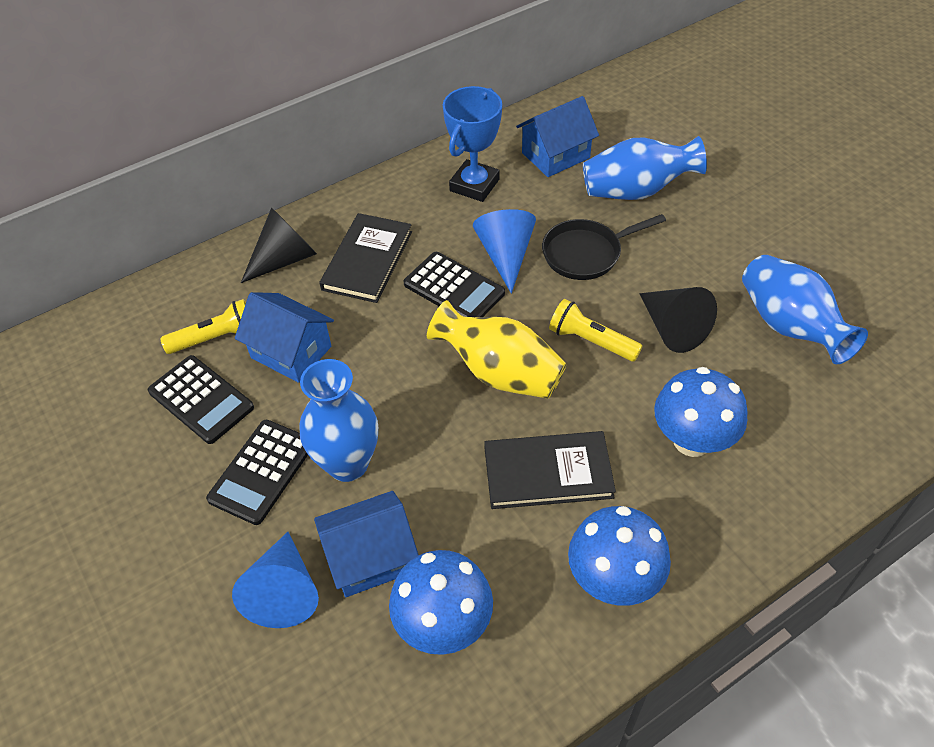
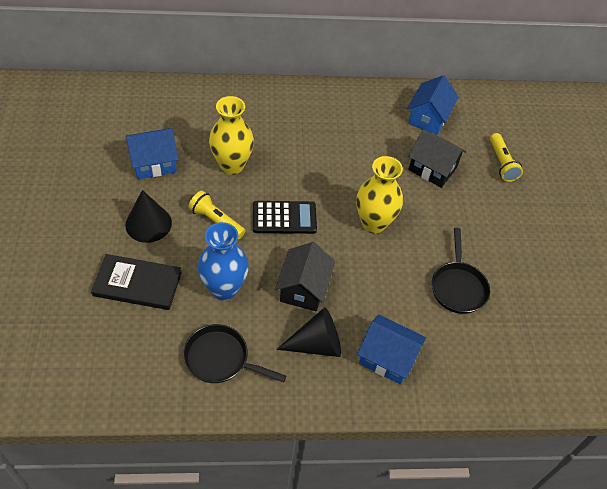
black book: 2 -> 1
black calculator: 3 -> 1
black house: 0 -> 2
black pan: 1 -> 2
blue cone: 2 -> 0
blue mushroom: 3 -> 0
blue trophy: 1 -> 0
blue vase: 3 -> 1
yellow vase: 1 -> 2

